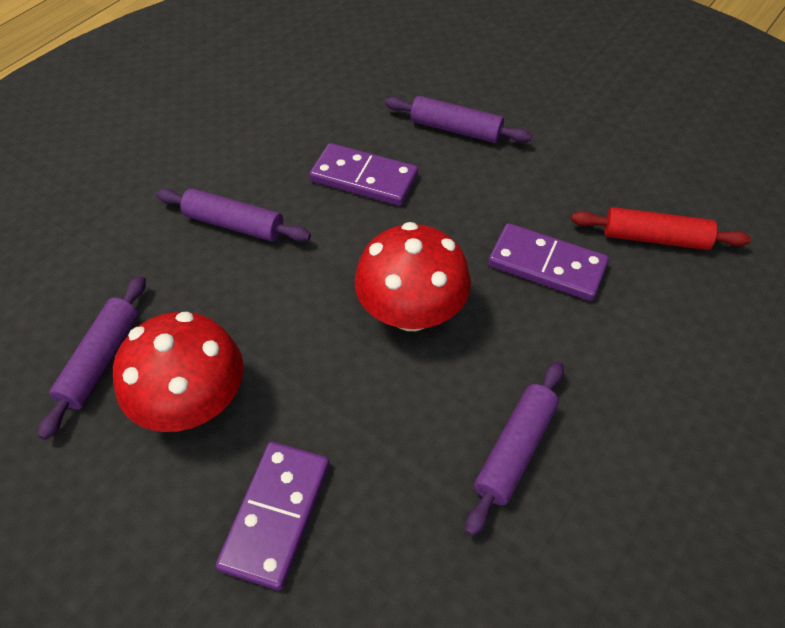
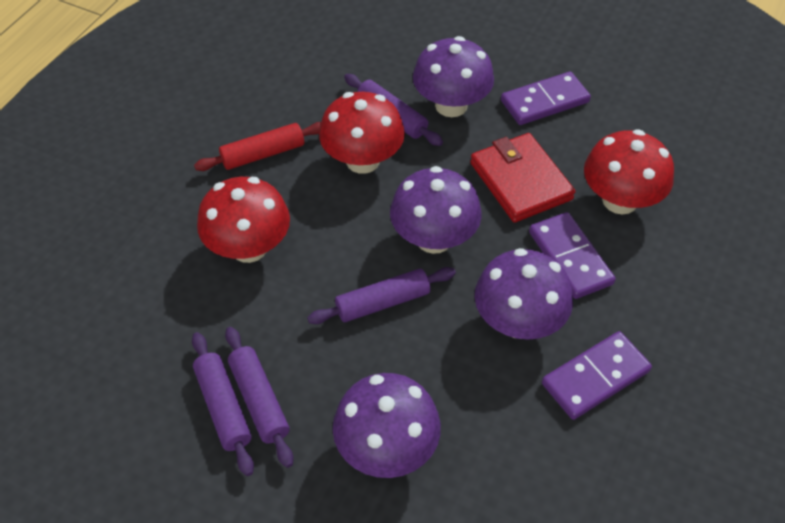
purple mushroom: 0 -> 4
red mushroom: 2 -> 3
red wallet: 0 -> 1

